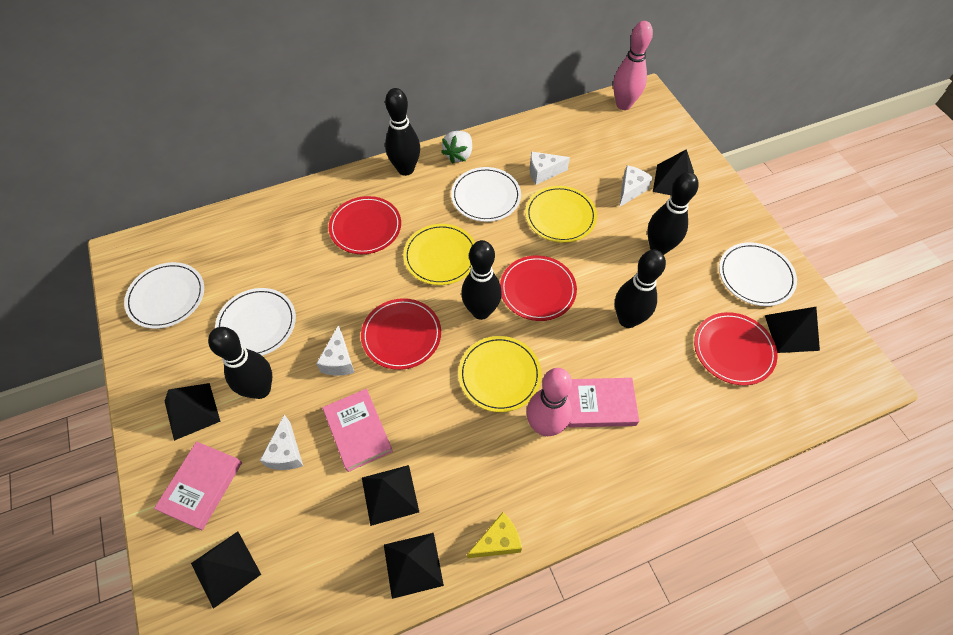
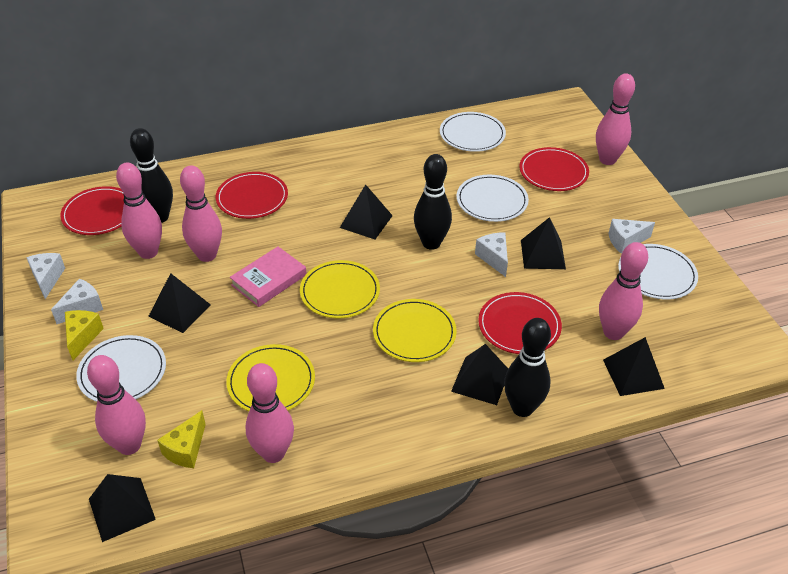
black bowling pin: 5 -> 3
pink book: 3 -> 1
pink bowling pin: 2 -> 6
white strawberry: 1 -> 0
yellow cheese: 1 -> 2

